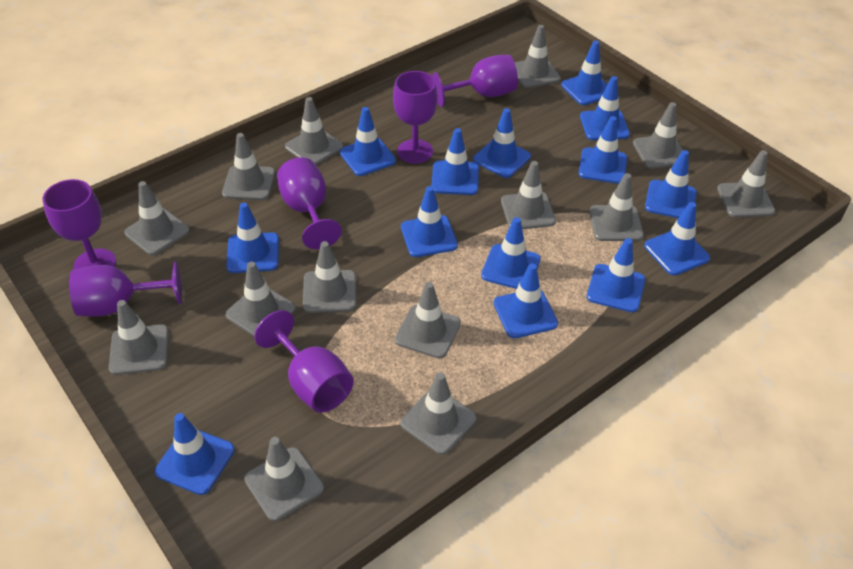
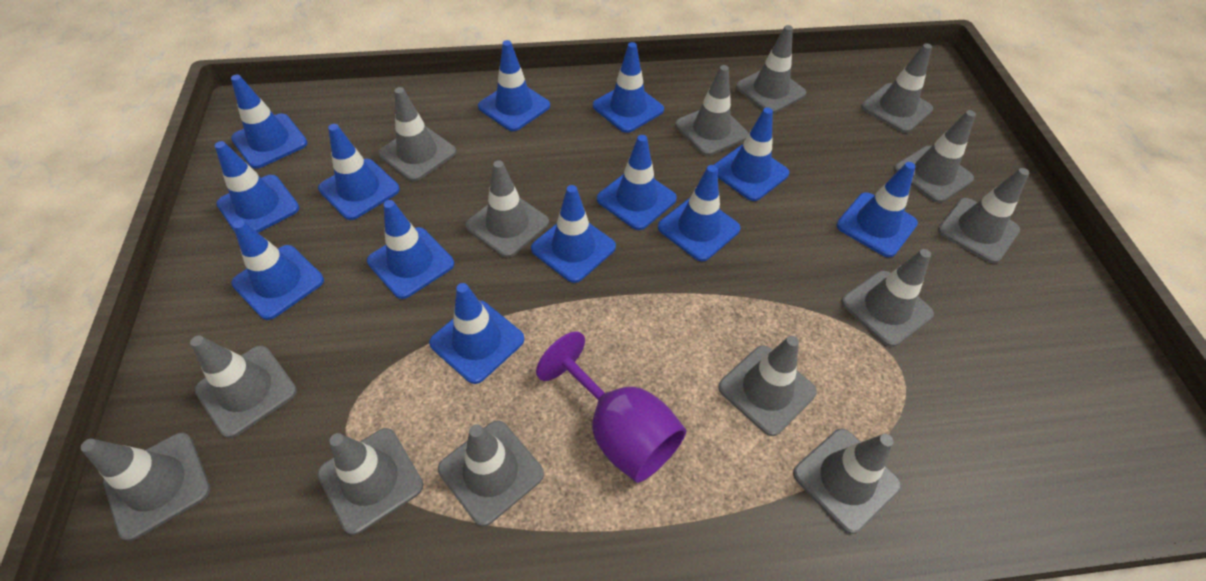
blue traffic cone: 14 -> 13
purple goblet: 6 -> 1

